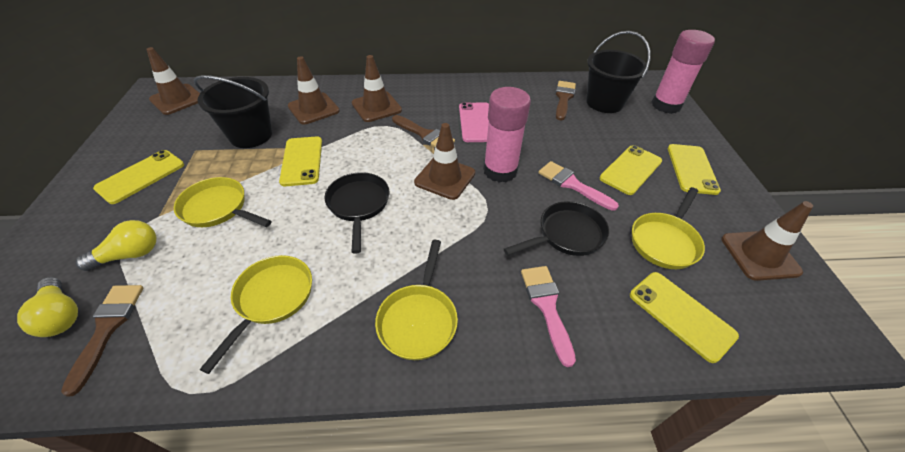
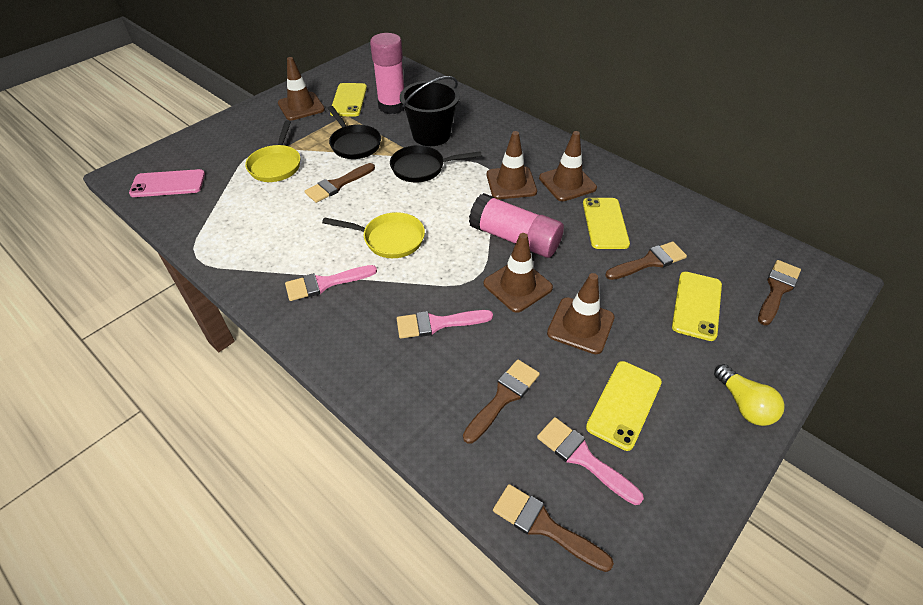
black bucket: 2 -> 1
brown brush: 3 -> 5
pink brush: 2 -> 3
yellow light bulb: 2 -> 1
yellow pan: 4 -> 2
yellow phone: 5 -> 4

